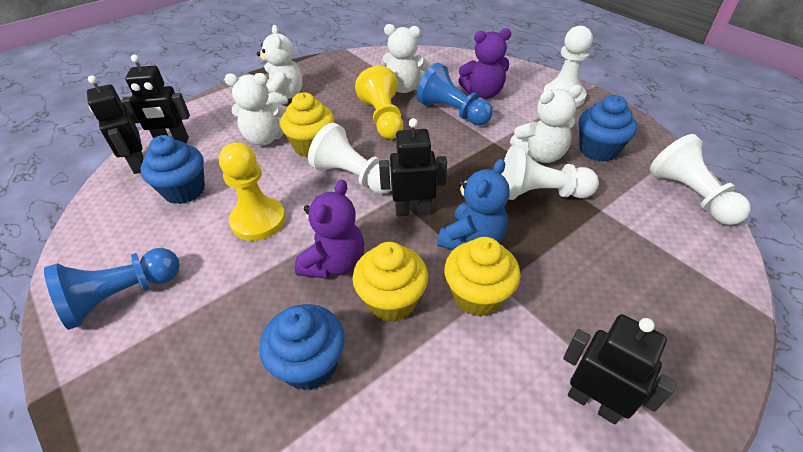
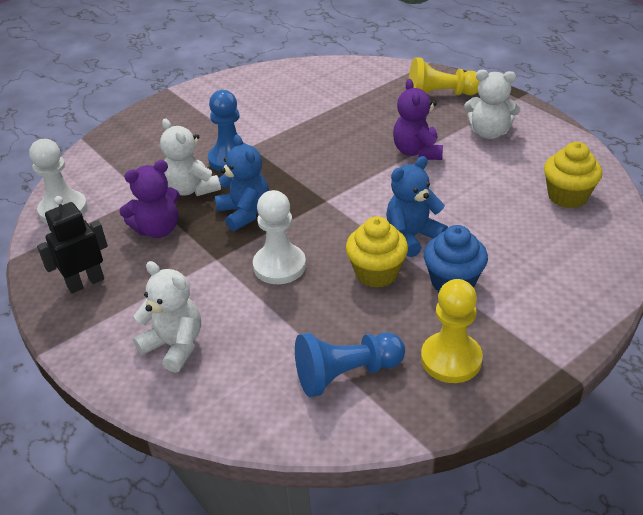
black robot: 4 -> 1
blue cupcake: 3 -> 1
blue teddy bear: 1 -> 2
white pawn: 4 -> 2
white teddy bear: 4 -> 3
yellow cupcake: 3 -> 2

